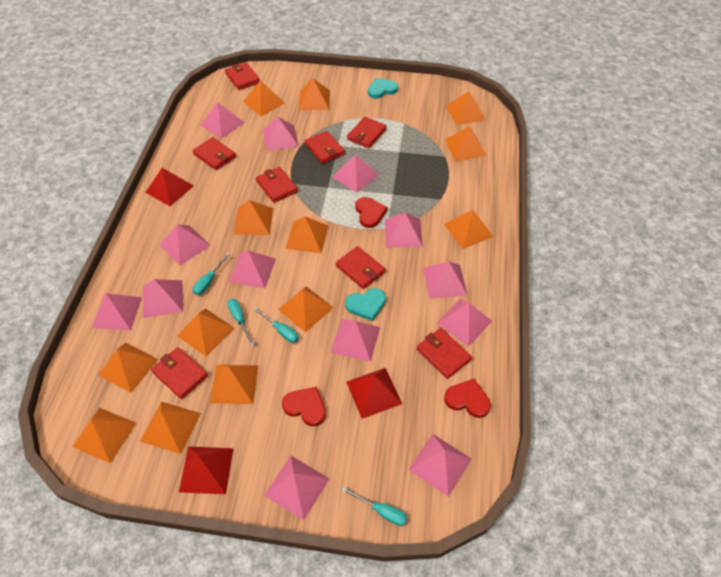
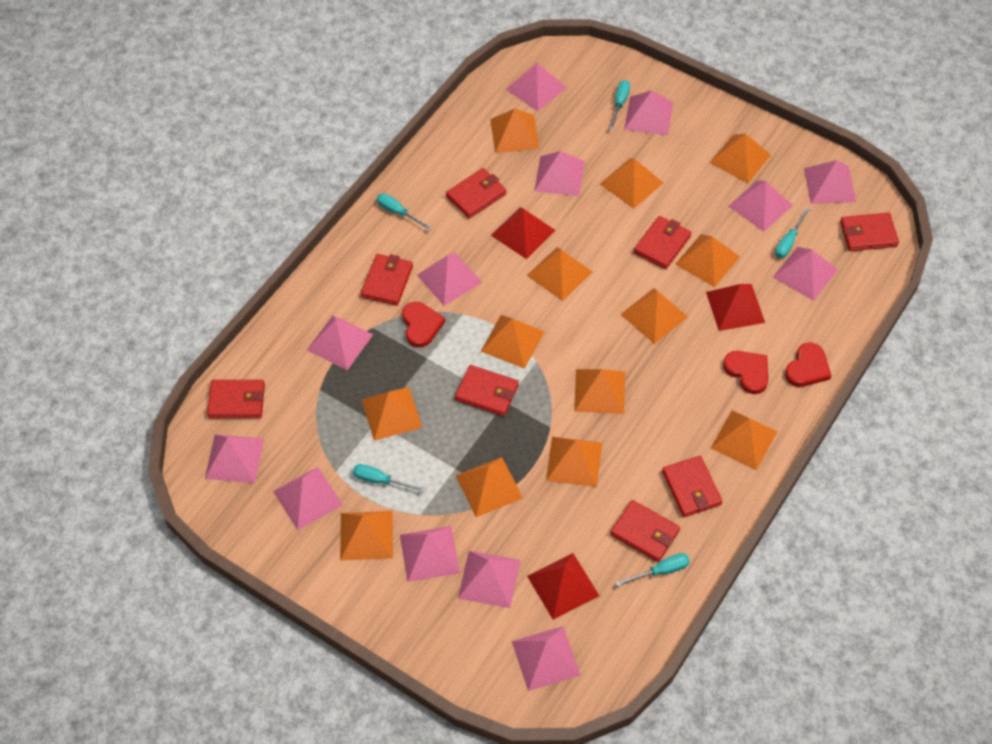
turquoise heart: 2 -> 0
turquoise screwdriver: 4 -> 5

